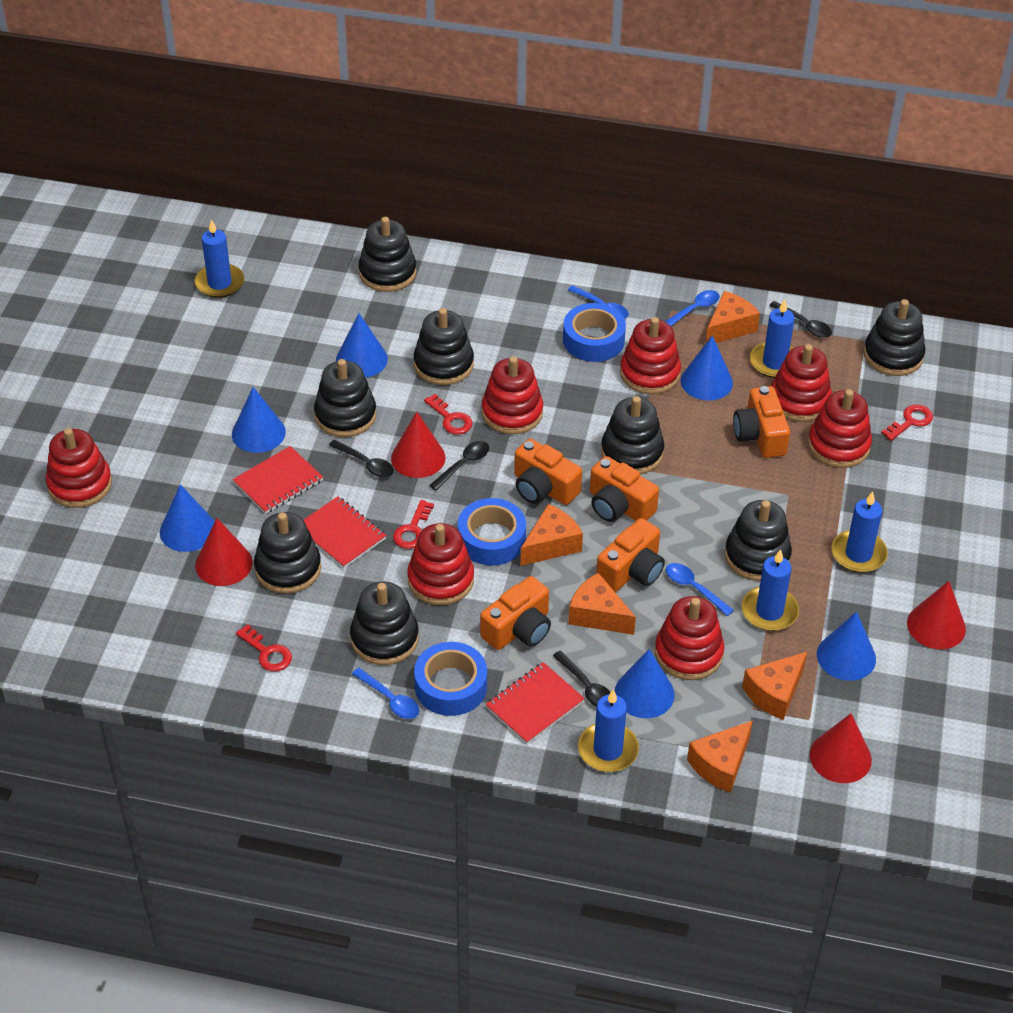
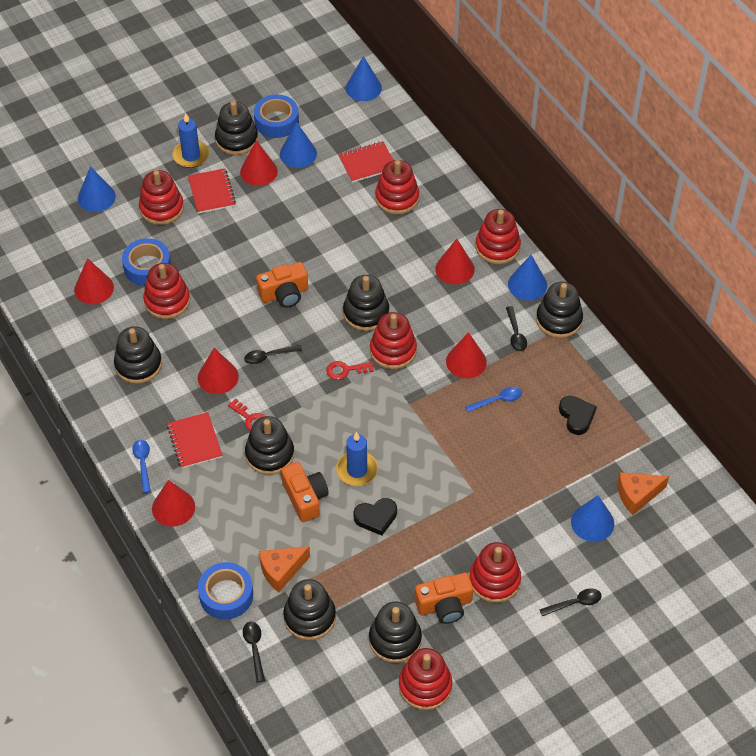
black heart: 0 -> 2
black stacking toy: 8 -> 7
blue candle: 5 -> 2
blue cone: 6 -> 5
blue spoon: 4 -> 2
orange camera: 5 -> 3
orange cheese: 5 -> 2
red cone: 4 -> 6
red key: 4 -> 2

